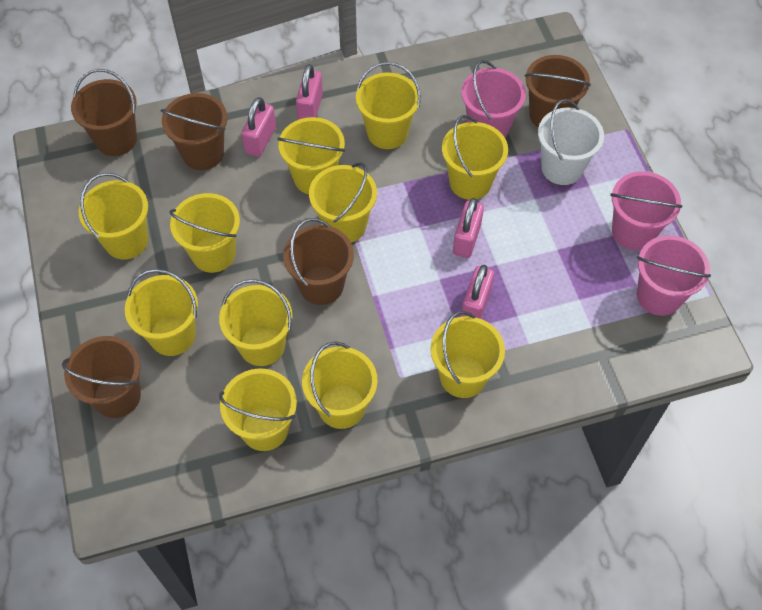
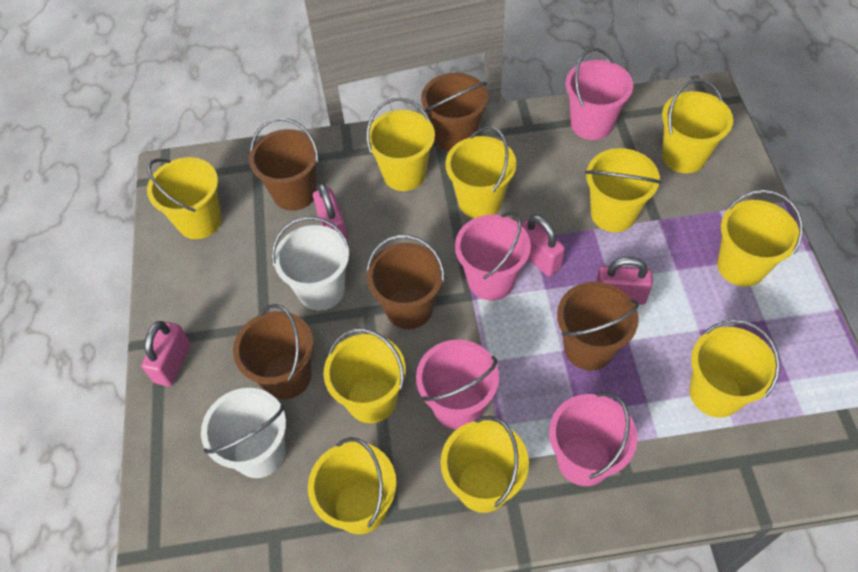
pink bucket: 3 -> 4
white bucket: 1 -> 2
yellow bucket: 11 -> 10

